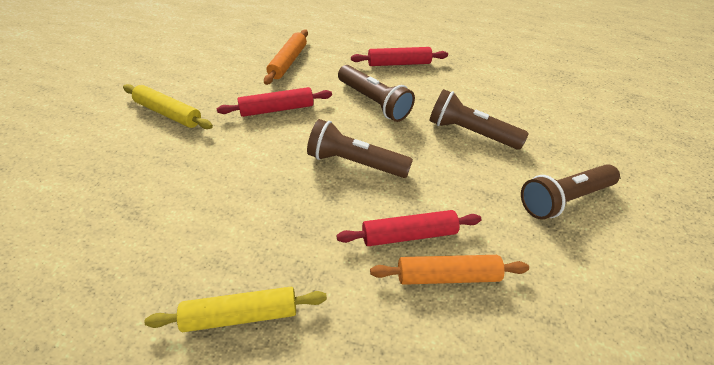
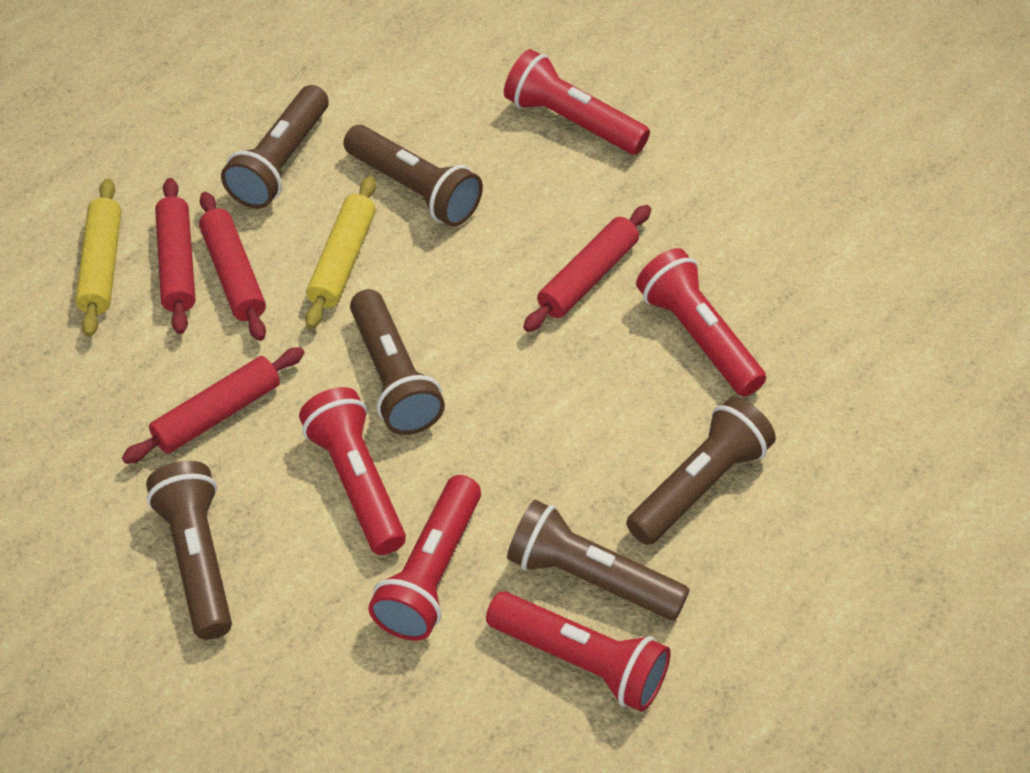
brown flashlight: 4 -> 6
orange rolling pin: 2 -> 0
red flashlight: 0 -> 5
red rolling pin: 3 -> 4

